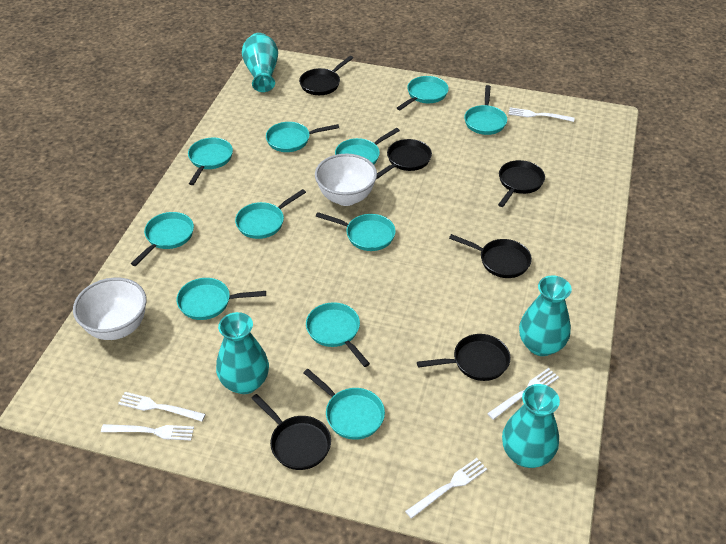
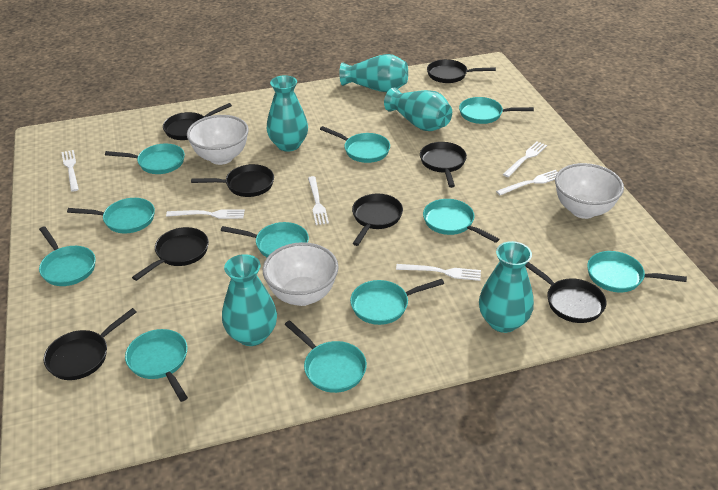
black pan: 6 -> 8
turquoise vase: 4 -> 5
white bowl: 2 -> 3
white fork: 5 -> 6

